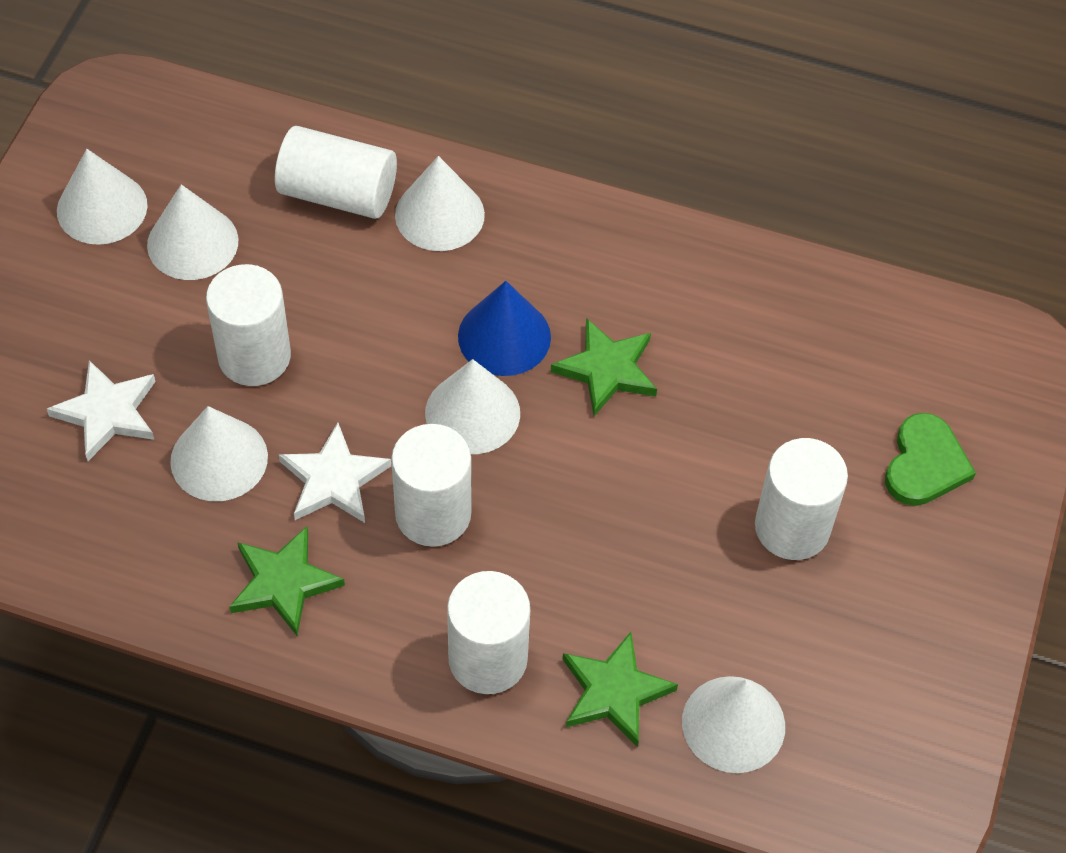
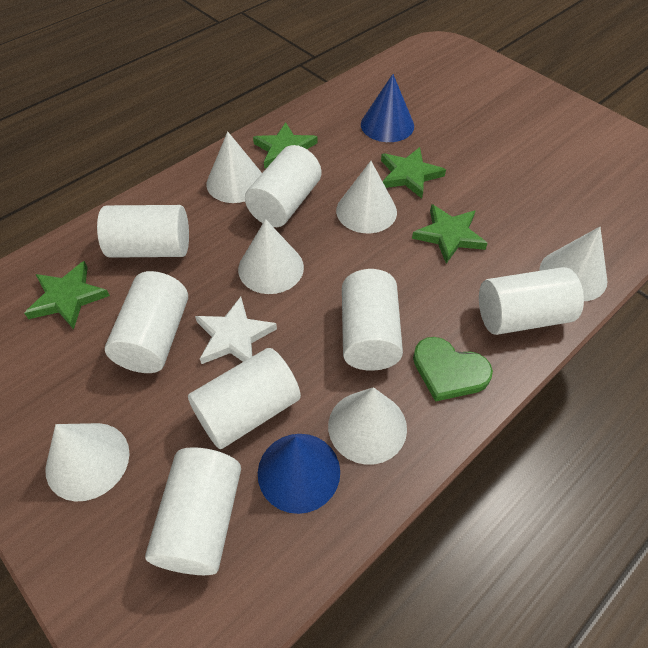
blue cone: 1 -> 2
green star: 3 -> 4
white cylinder: 5 -> 7
white star: 2 -> 1

